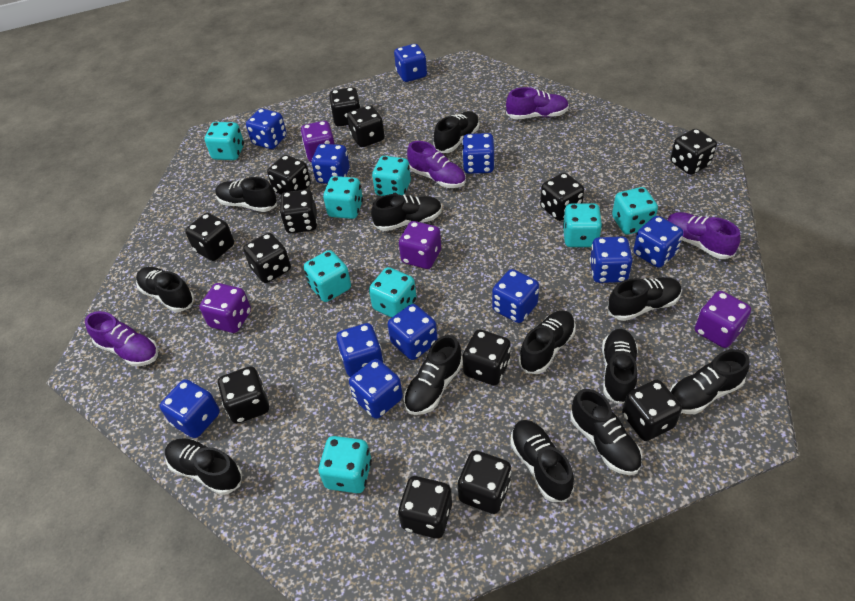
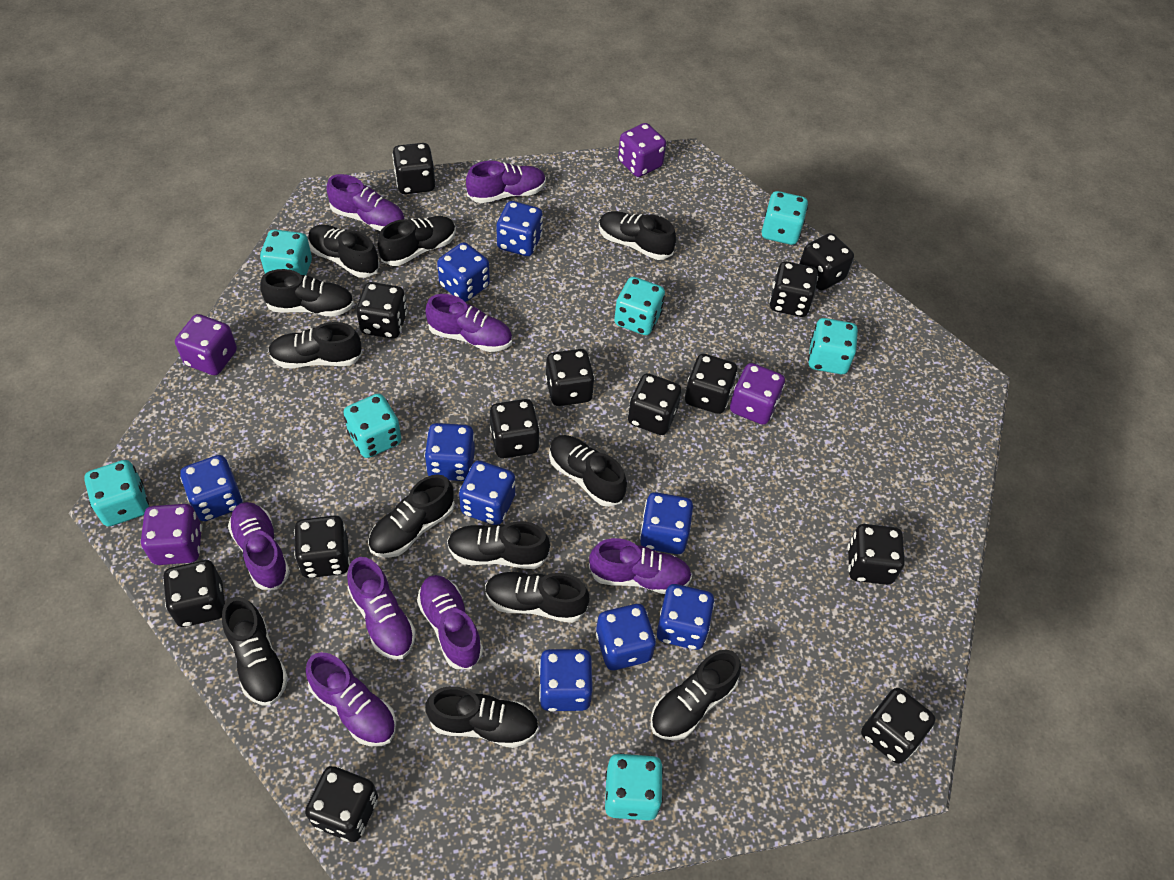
blue dice: 11 -> 9
purple shoe: 4 -> 8
turquoise dice: 8 -> 7

